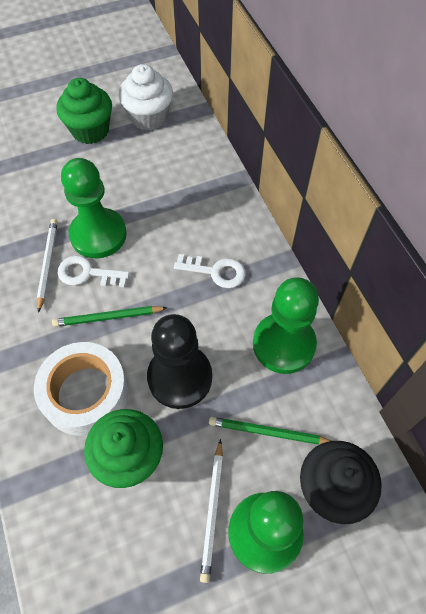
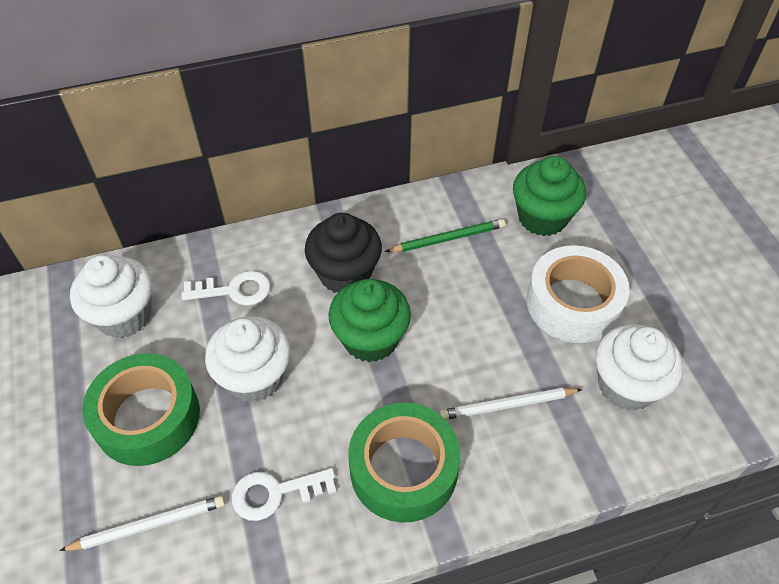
black pawn: 1 -> 0
green pawn: 3 -> 0
green pencil: 2 -> 1
green tape: 0 -> 2
white cupcake: 1 -> 3

